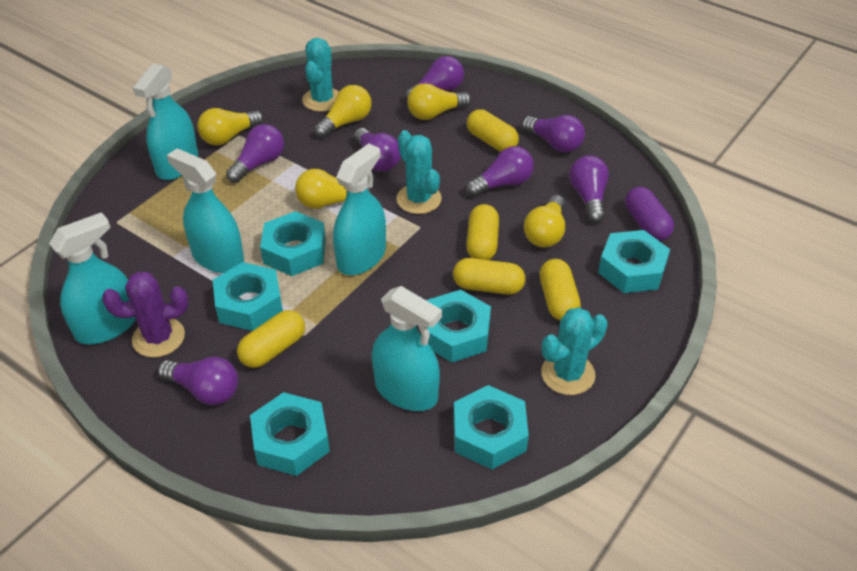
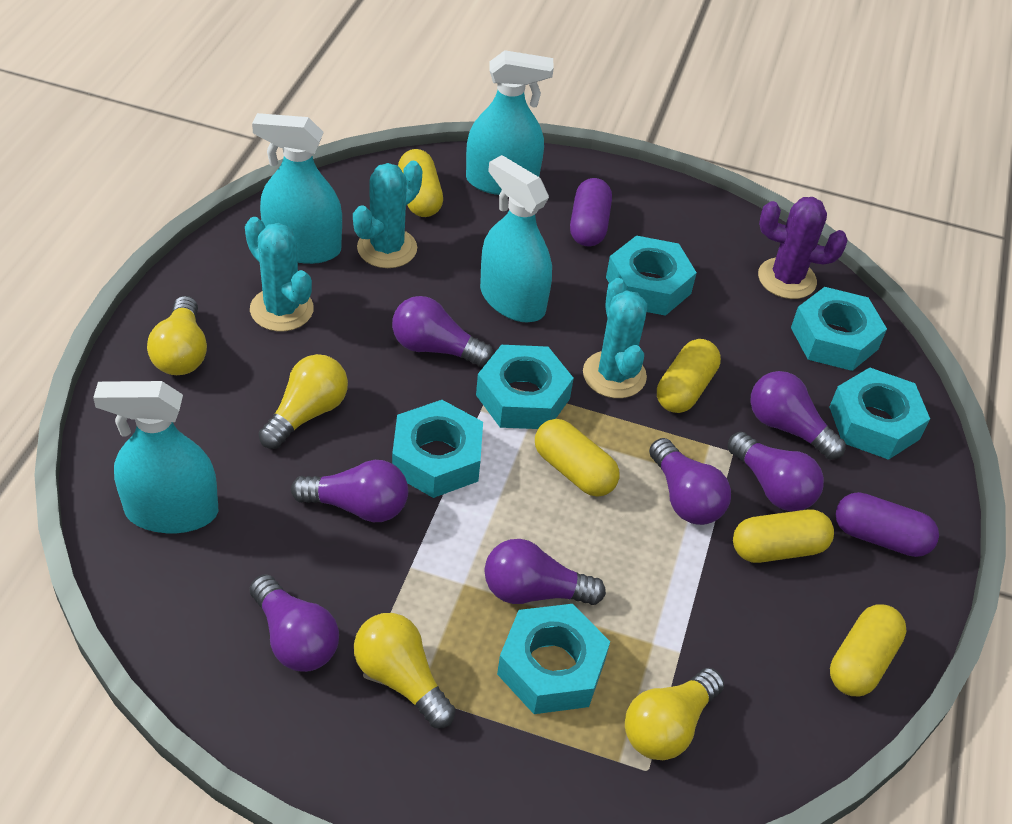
purple capsule: 1 -> 2
turquoise spray bottle: 5 -> 4
yellow light bulb: 5 -> 4

